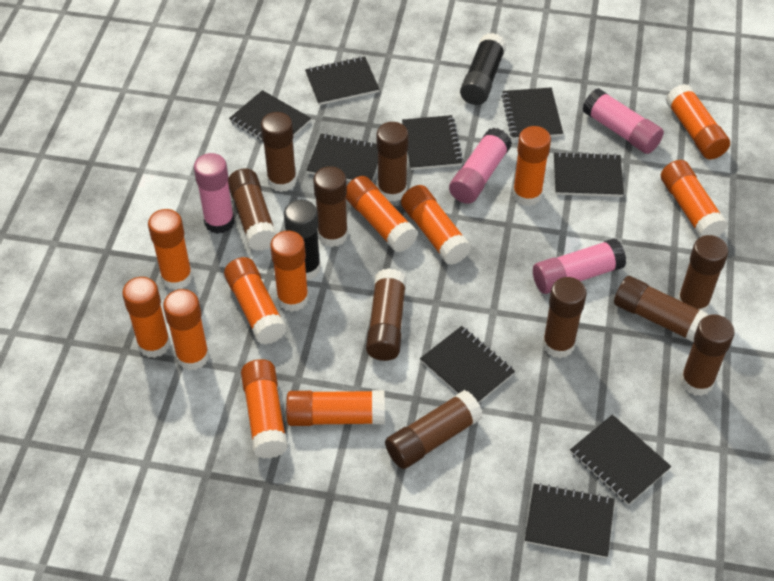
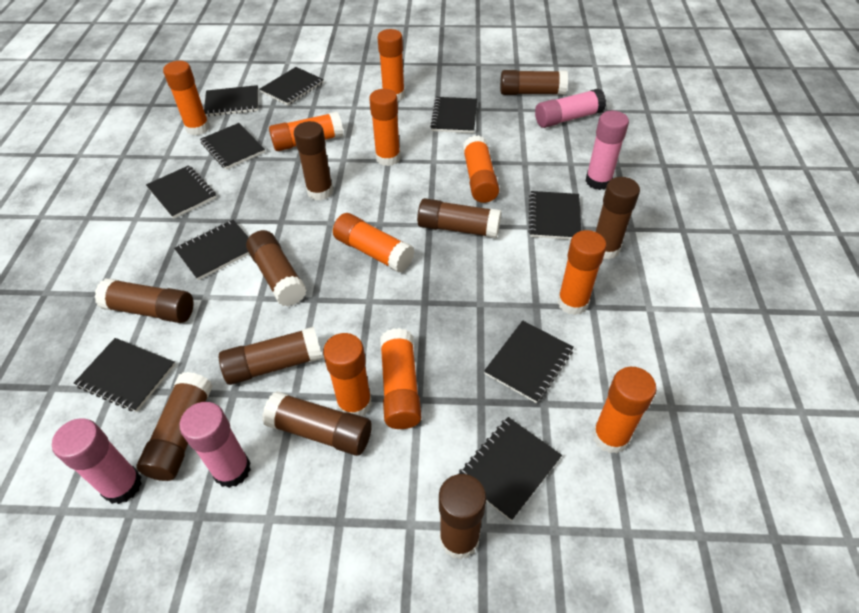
black glue stick: 2 -> 0
black notebook: 9 -> 10
orange glue stick: 12 -> 10

